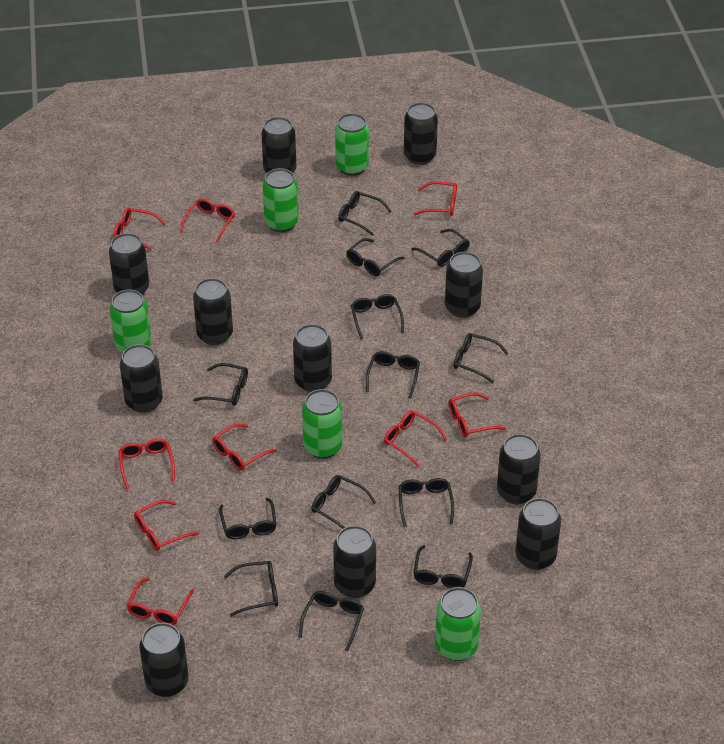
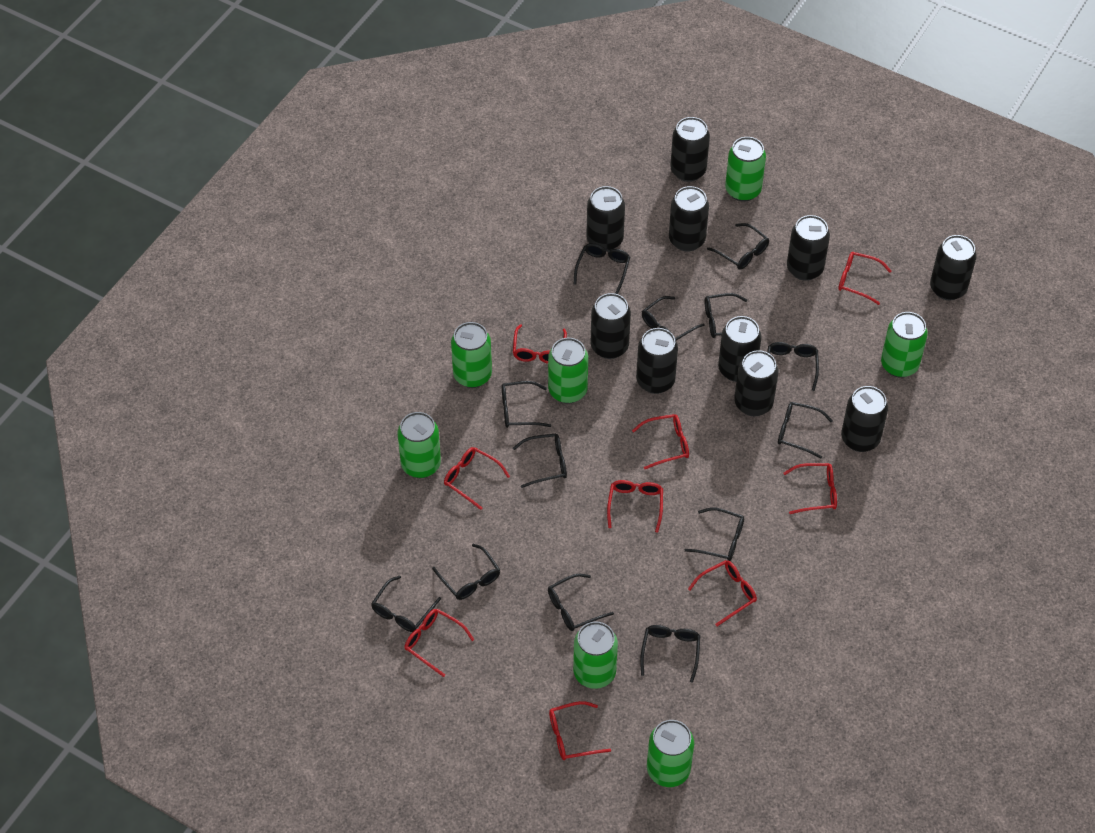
black can: 11 -> 10
green can: 5 -> 7

